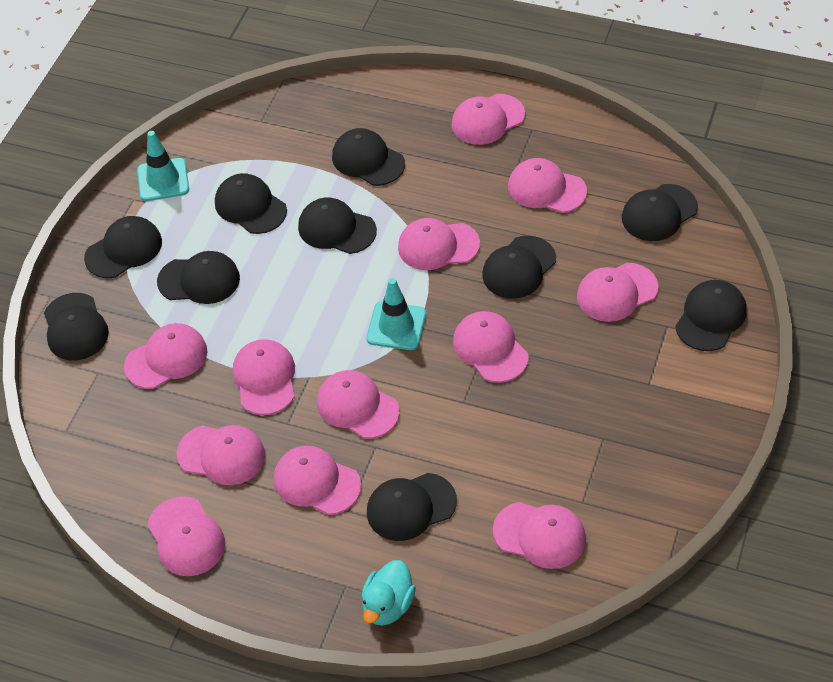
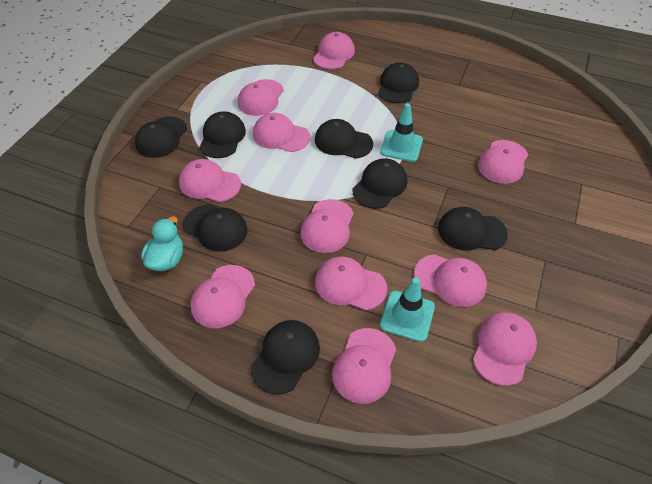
black cap: 10 -> 8
pink cap: 12 -> 11

